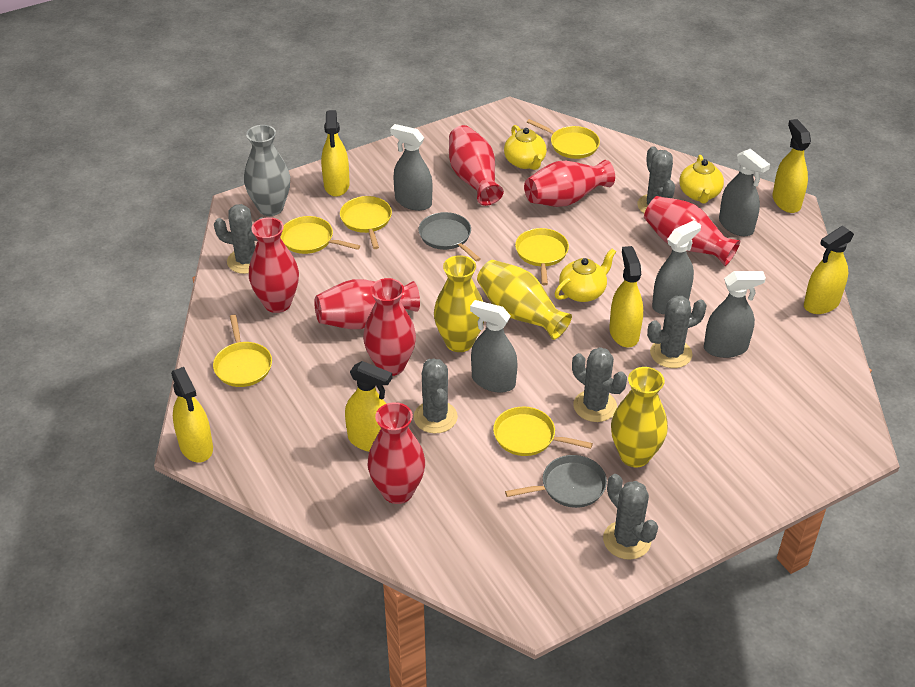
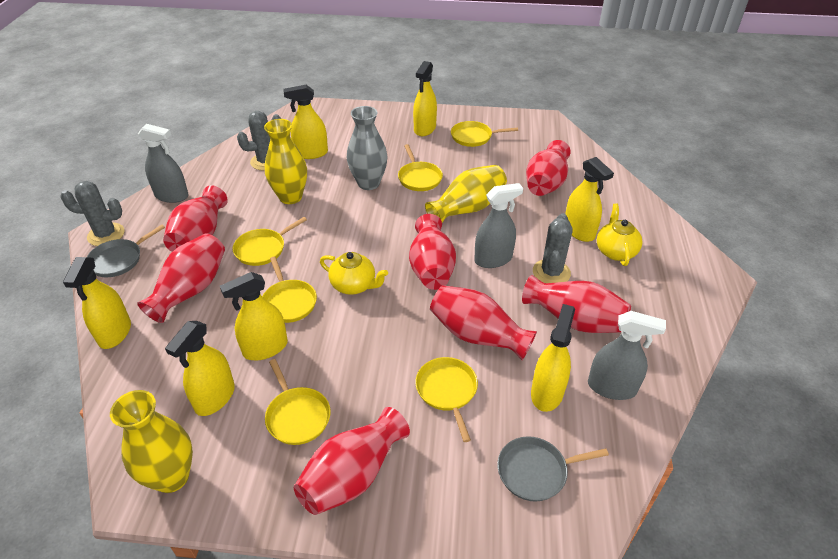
grey cactus: 6 -> 3
grey spray bottle: 5 -> 3
yellow spray bottle: 6 -> 7
yellow teapot: 3 -> 2

